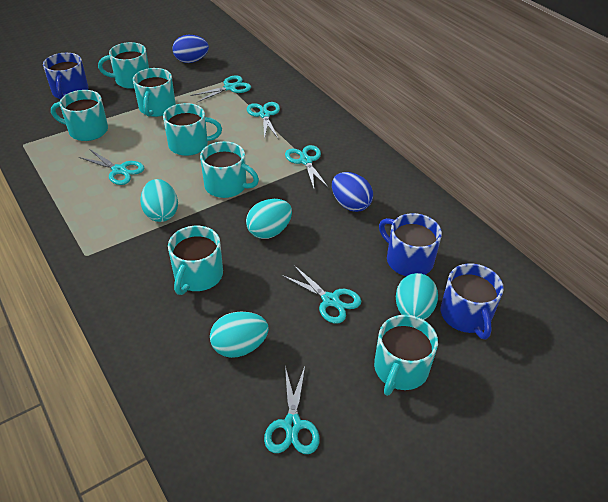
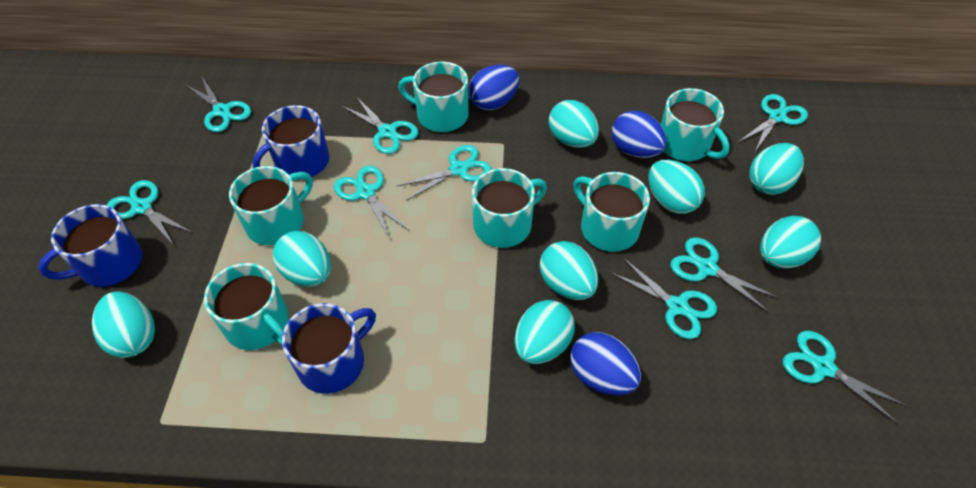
blue egg: 2 -> 3
turquoise egg: 4 -> 8
turquoise mug: 7 -> 6
turquoise scissors: 6 -> 9

